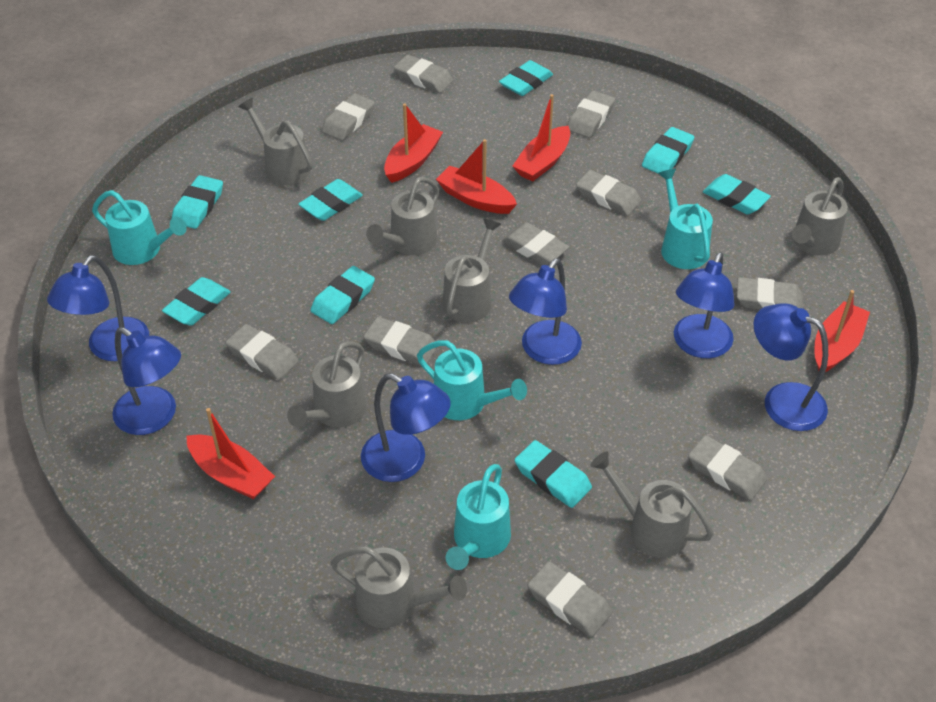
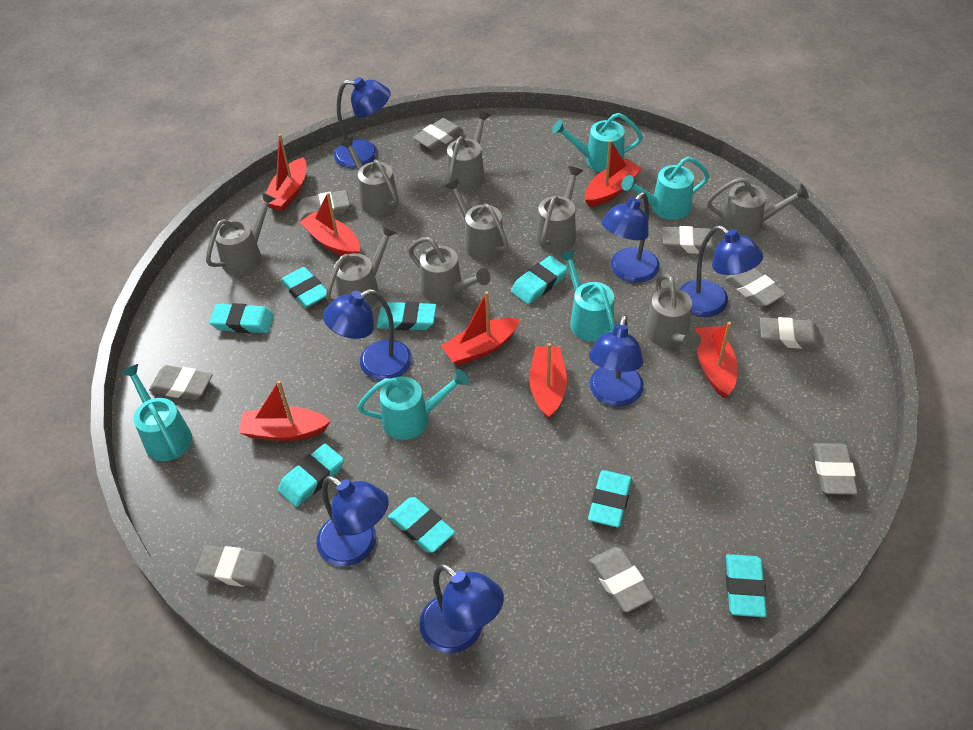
blue lamp: 6 -> 7
grey eraser: 10 -> 9
grey watering can: 7 -> 9
red boat: 5 -> 7
turquoise watering can: 4 -> 5

